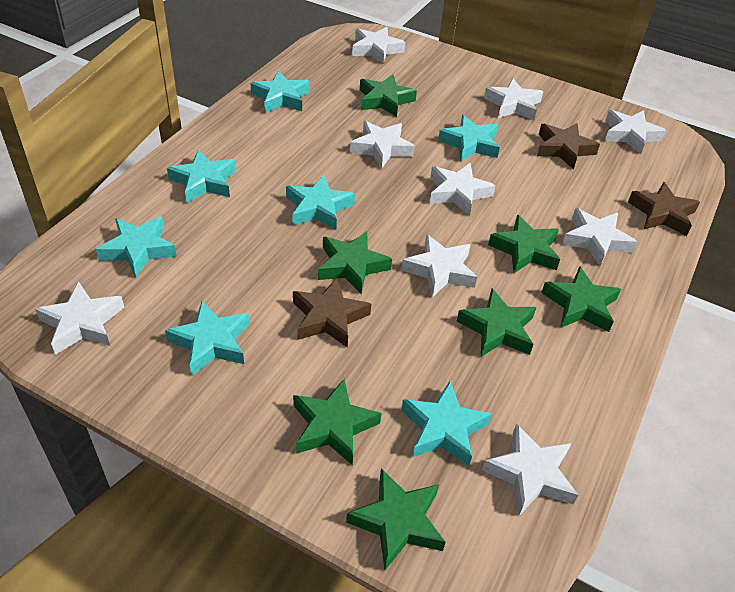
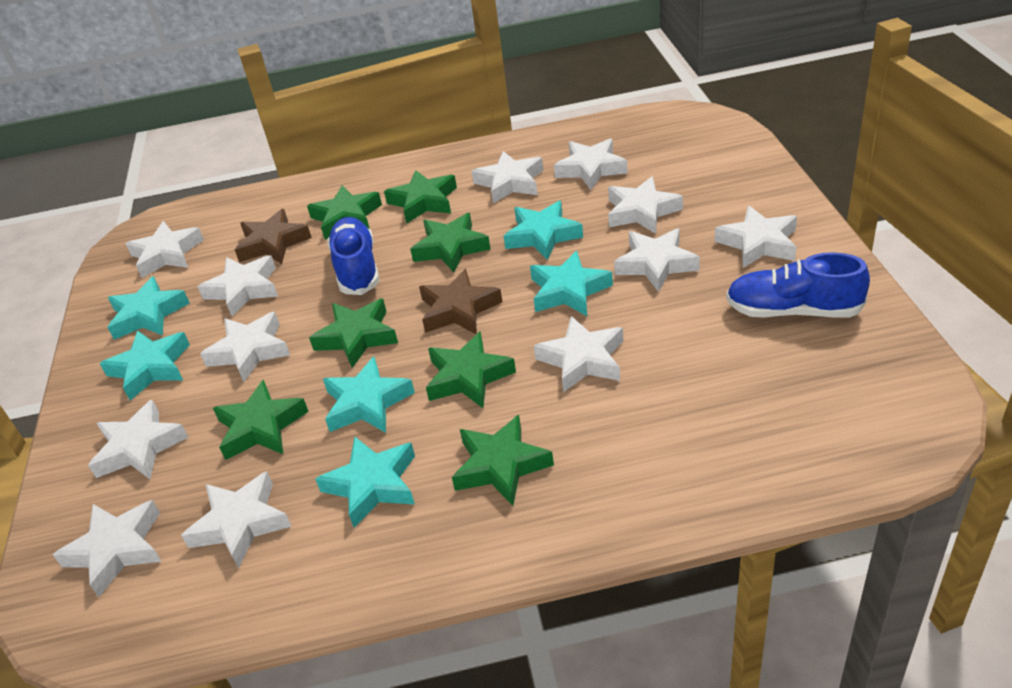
blue shoe: 0 -> 2
brown star: 3 -> 2
turquoise star: 7 -> 6
white star: 9 -> 12

